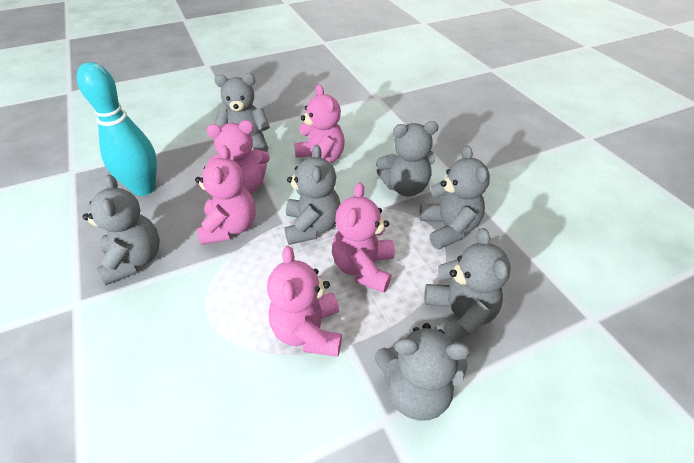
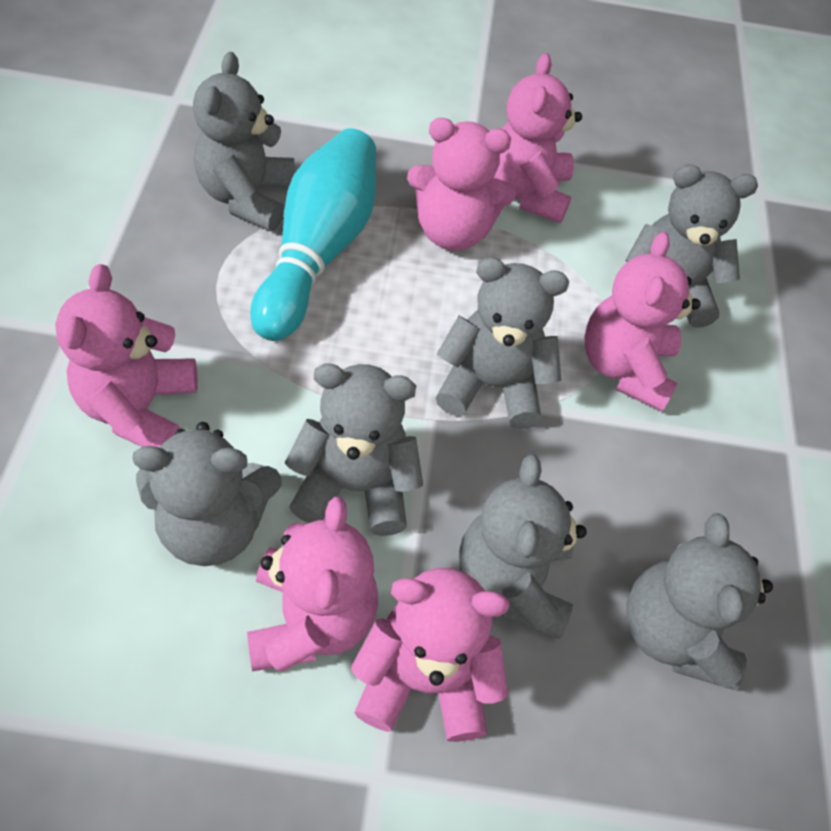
pink teddy bear: 5 -> 6

